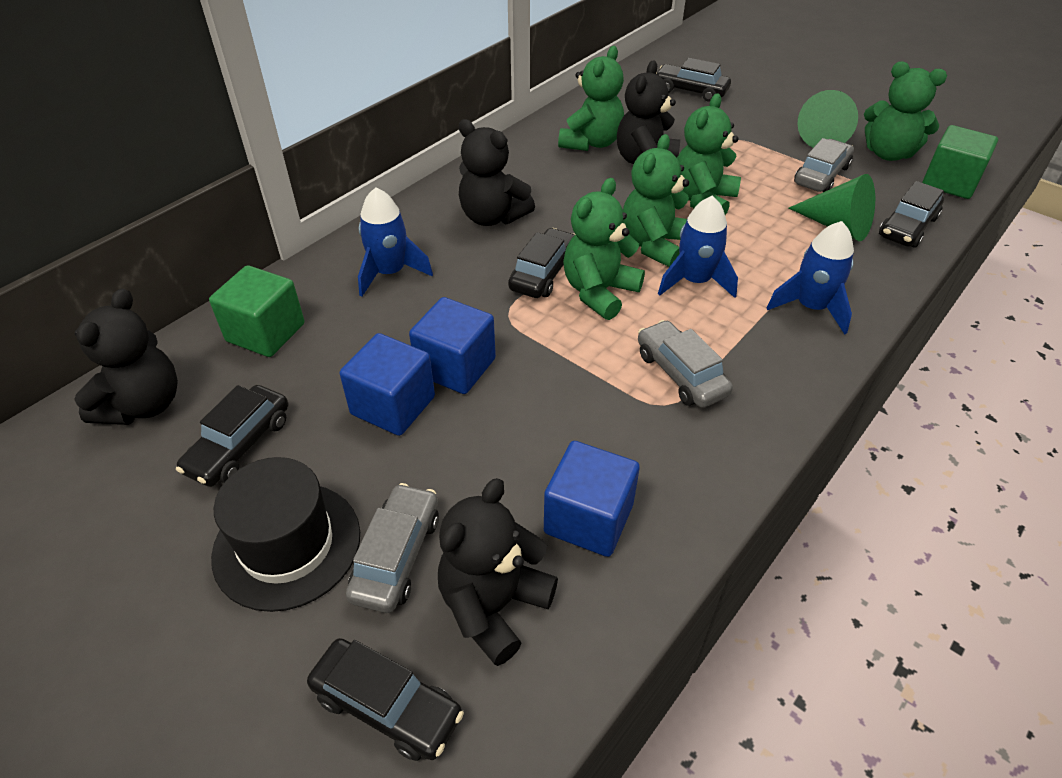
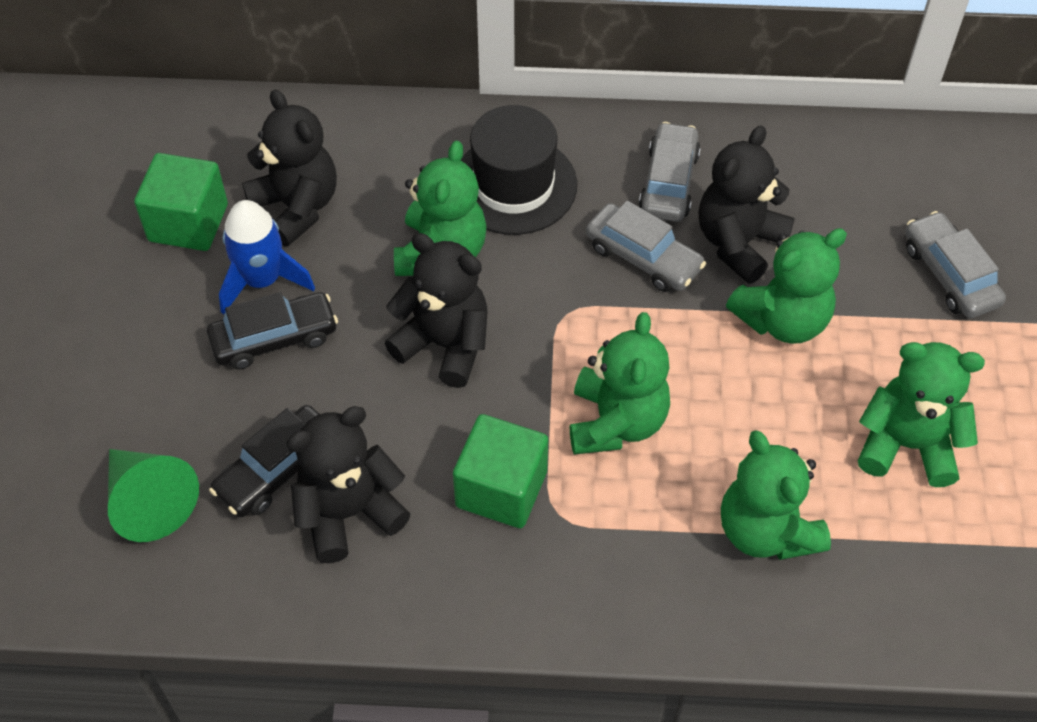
black car: 5 -> 2
blue cube: 3 -> 0
blue rocket: 3 -> 1
green cone: 2 -> 1

